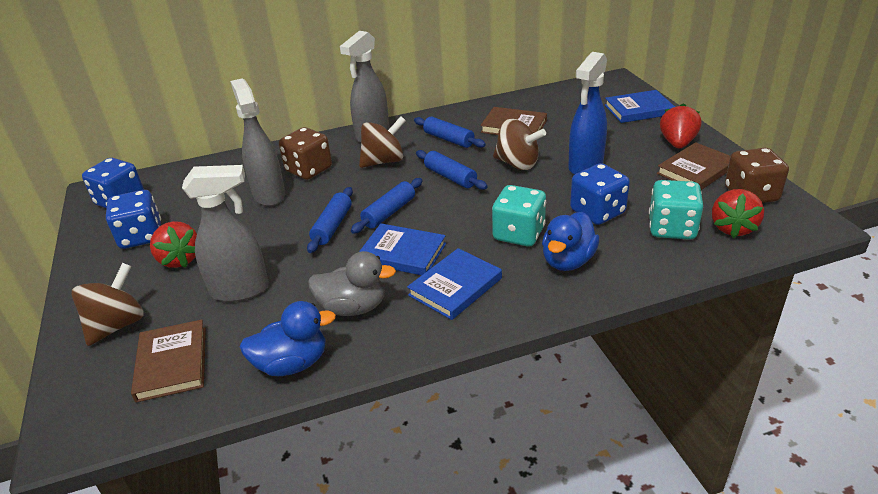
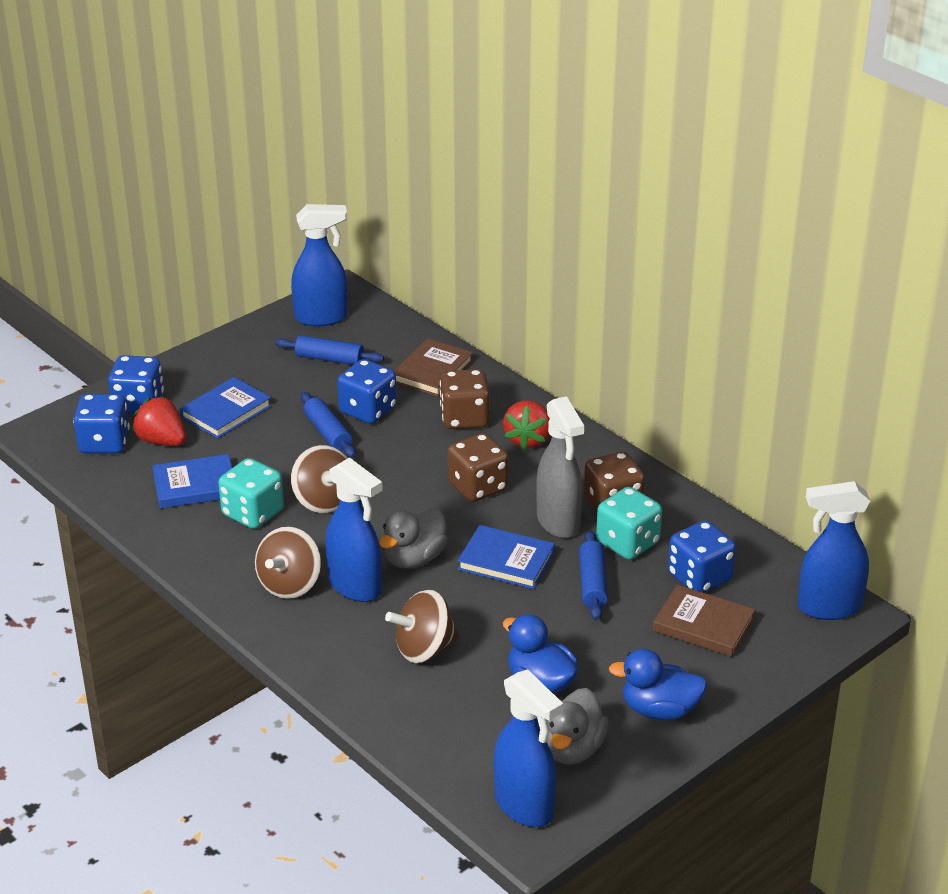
blue dice: 3 -> 4
blue rolling pin: 4 -> 3
blue spray bottle: 1 -> 4
brown book: 3 -> 2
brown dice: 2 -> 3
grey duck: 1 -> 2
grey spray bottle: 3 -> 1
red strawberry: 3 -> 2

